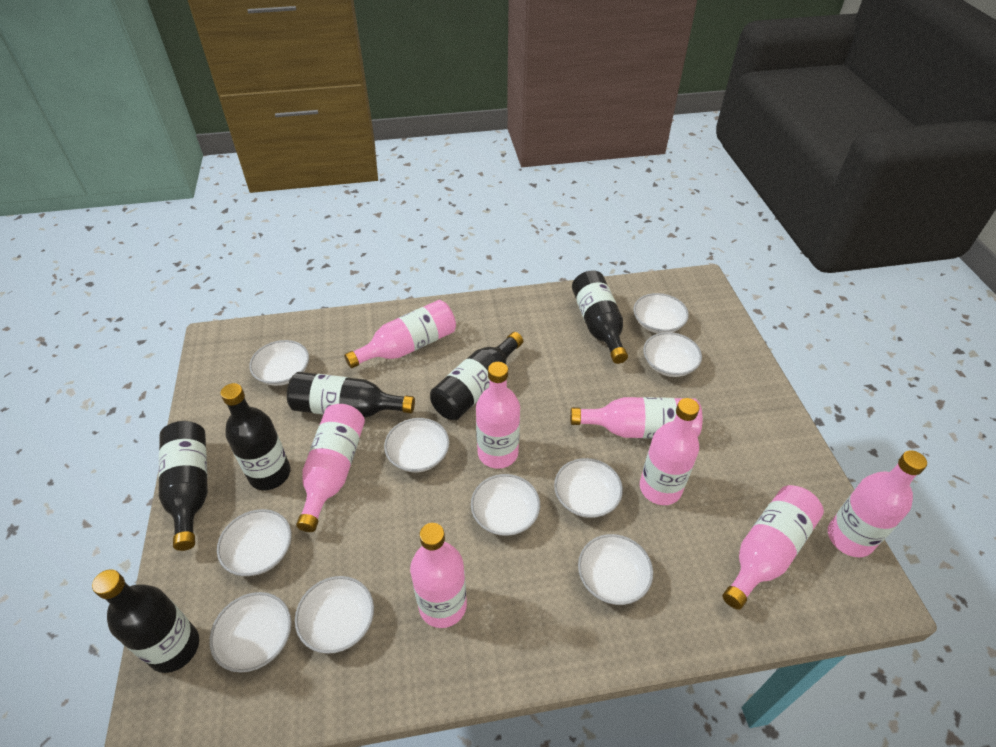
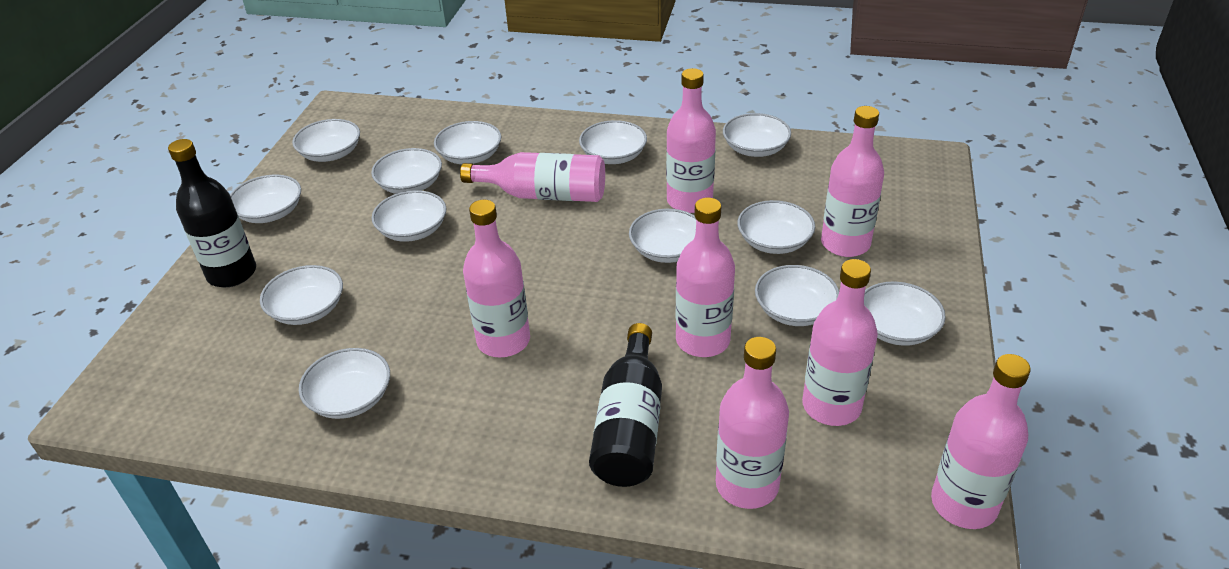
black bottle: 6 -> 2
white bowl: 10 -> 13

